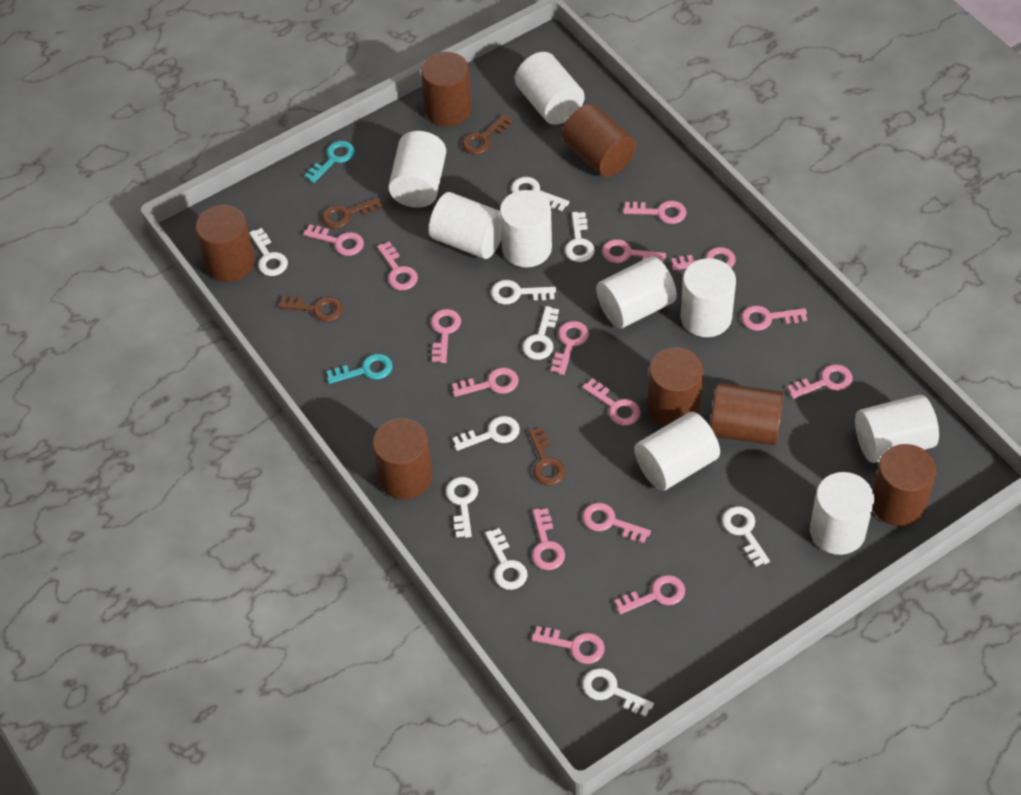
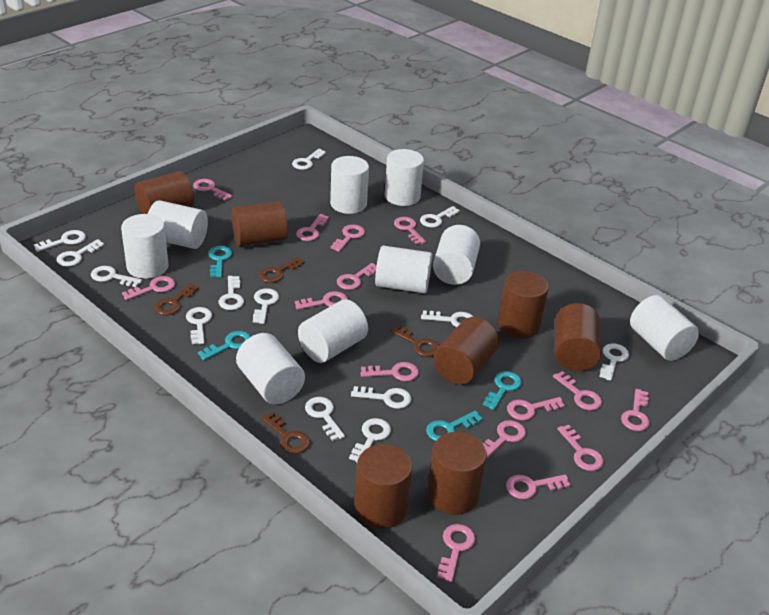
turquoise key: 2 -> 4
white key: 10 -> 13

